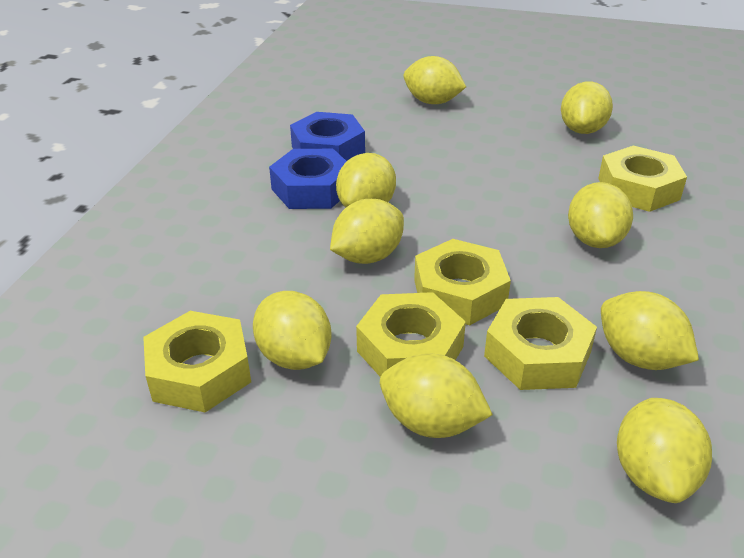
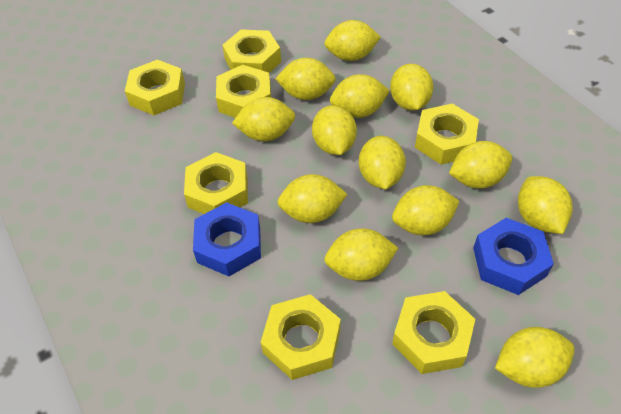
yellow lemon: 9 -> 13
yellow nut: 5 -> 7

